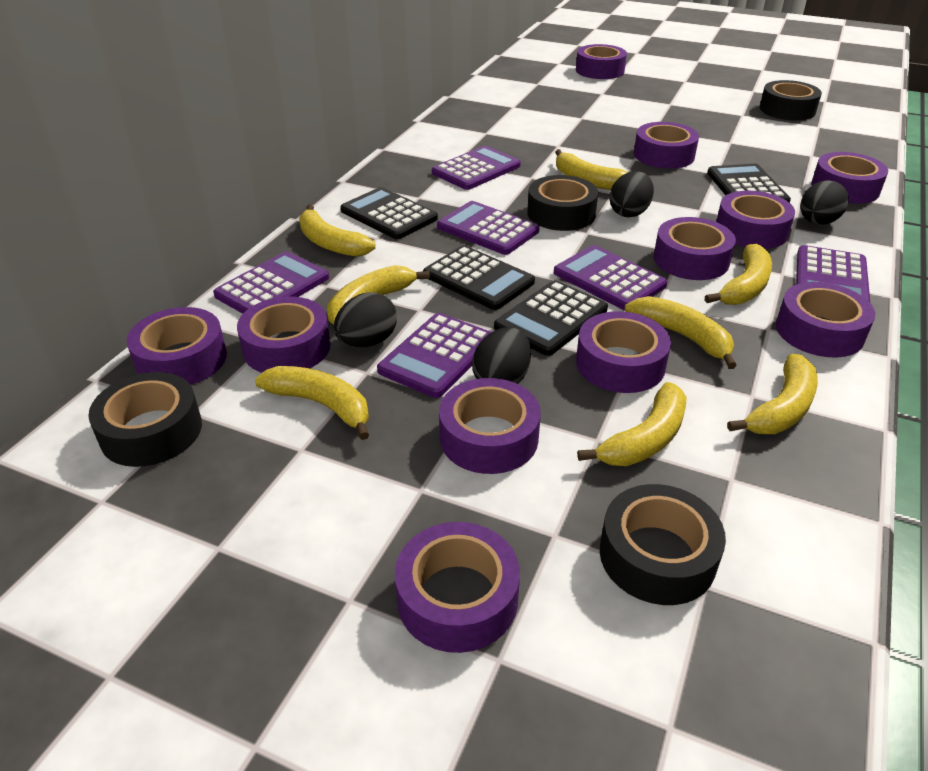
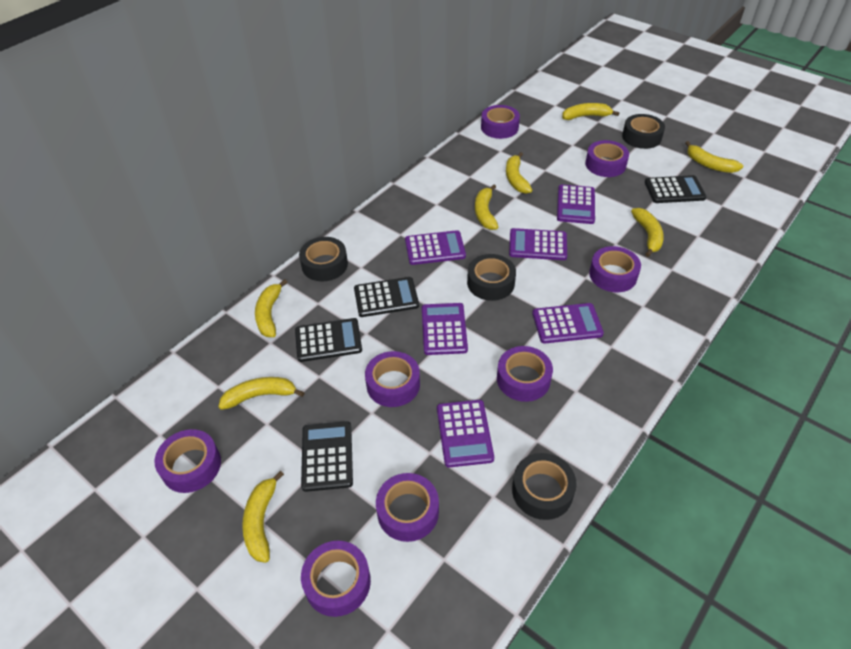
black egg: 4 -> 0
purple tape: 11 -> 8

